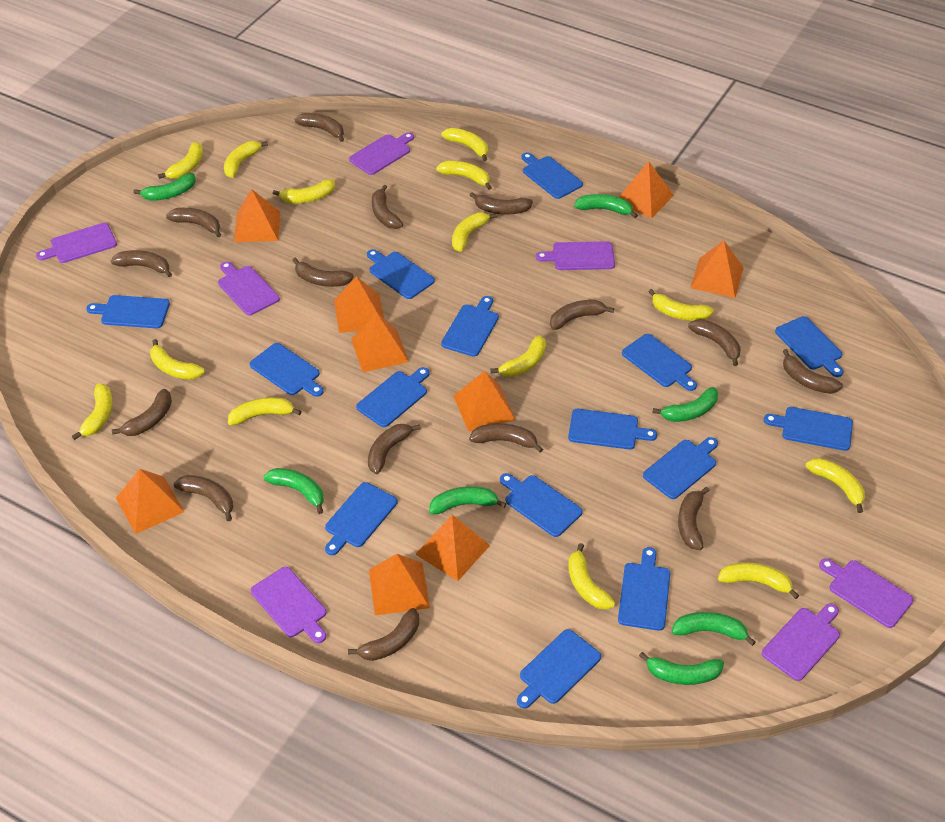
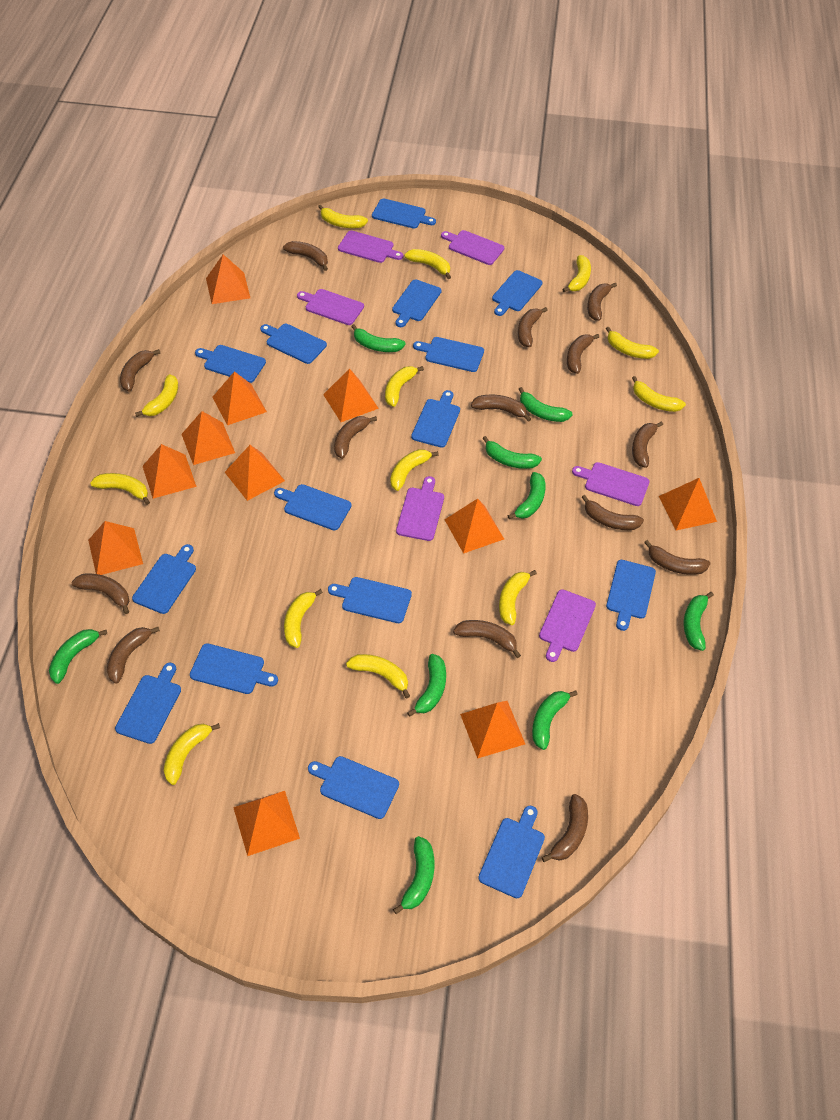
brown banana: 15 -> 14
green banana: 7 -> 9
orange pyramid: 9 -> 11
purple cutting board: 7 -> 6
yellow banana: 14 -> 13

